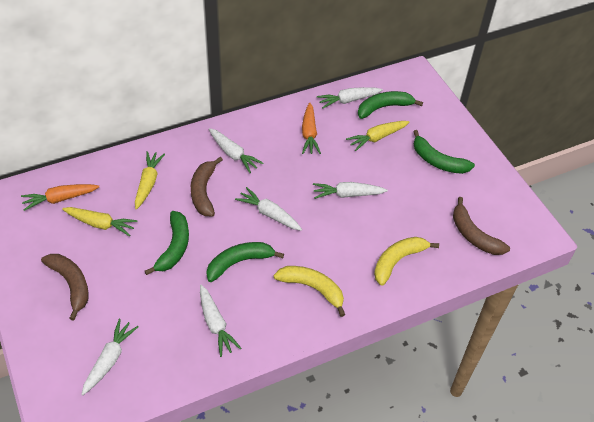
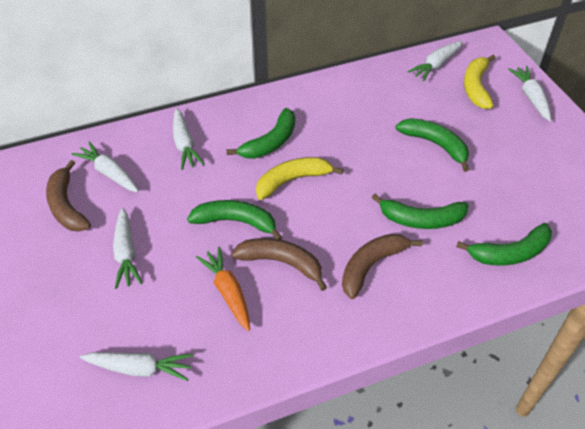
green banana: 4 -> 5
orange carrot: 2 -> 1
yellow carrot: 3 -> 0

